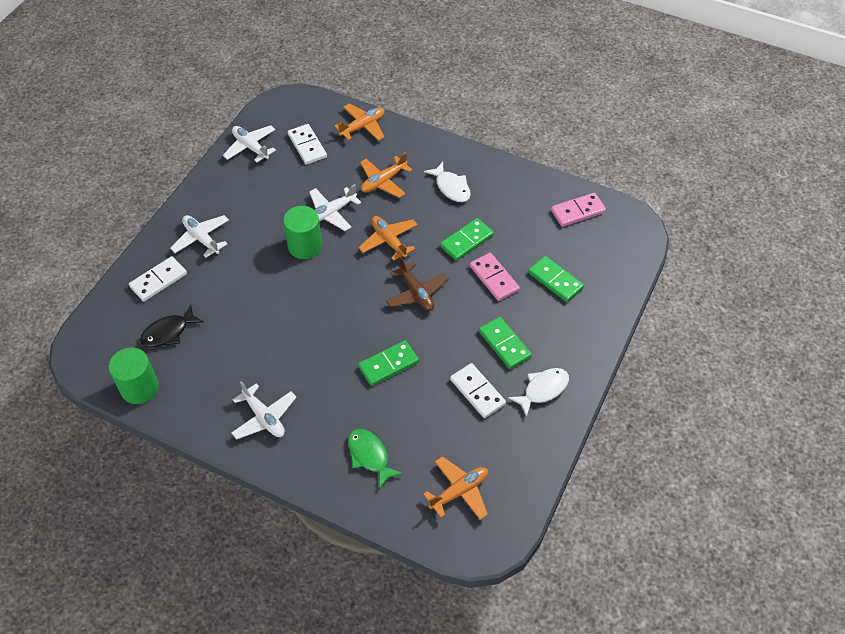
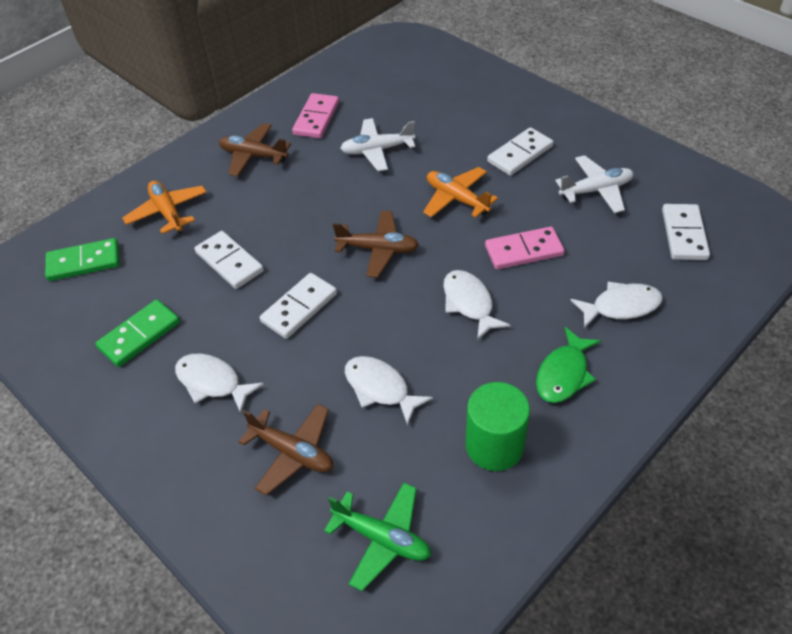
black fish: 1 -> 0
brown plane: 1 -> 3
green cylinder: 2 -> 1
green domino: 4 -> 2
green plane: 0 -> 1
orange plane: 4 -> 2
white domino: 3 -> 4
white fish: 2 -> 4
white plane: 4 -> 2

